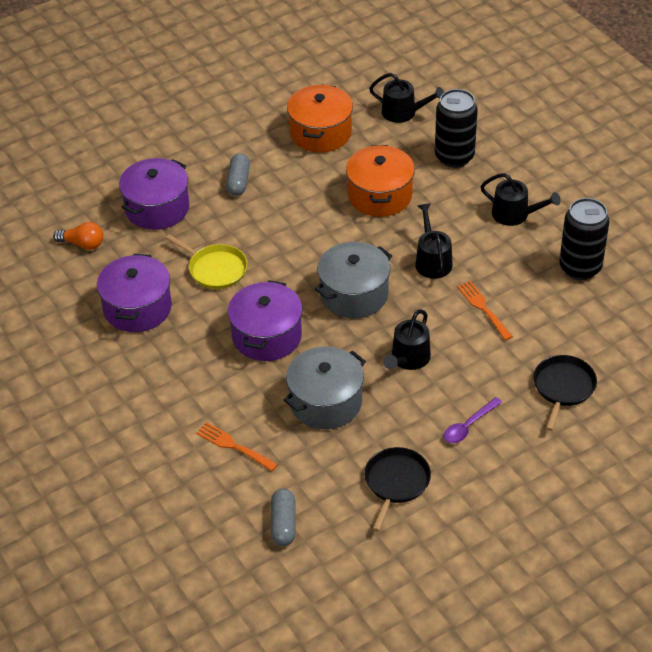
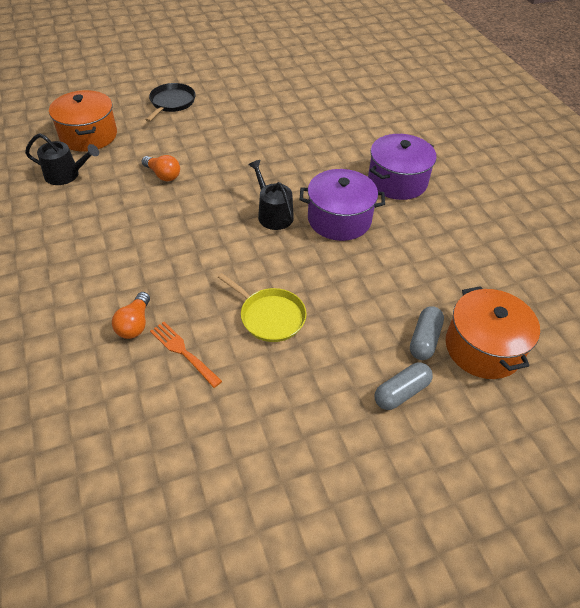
black can: 2 -> 0
black pan: 2 -> 1
black watering can: 4 -> 2
grey pot: 2 -> 0
orange fork: 2 -> 1
orange light bulb: 1 -> 2
purple pot: 3 -> 2
purple spoon: 1 -> 0

